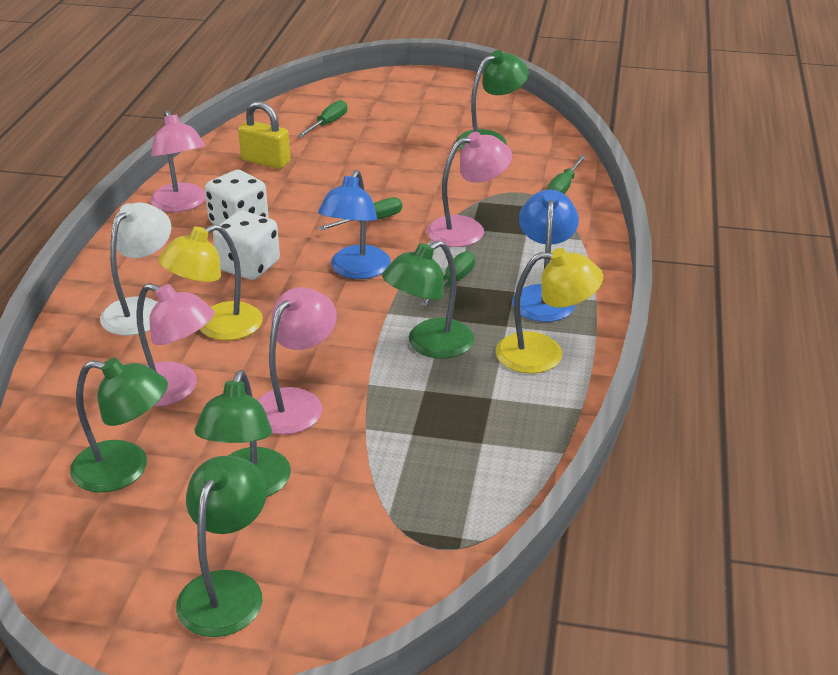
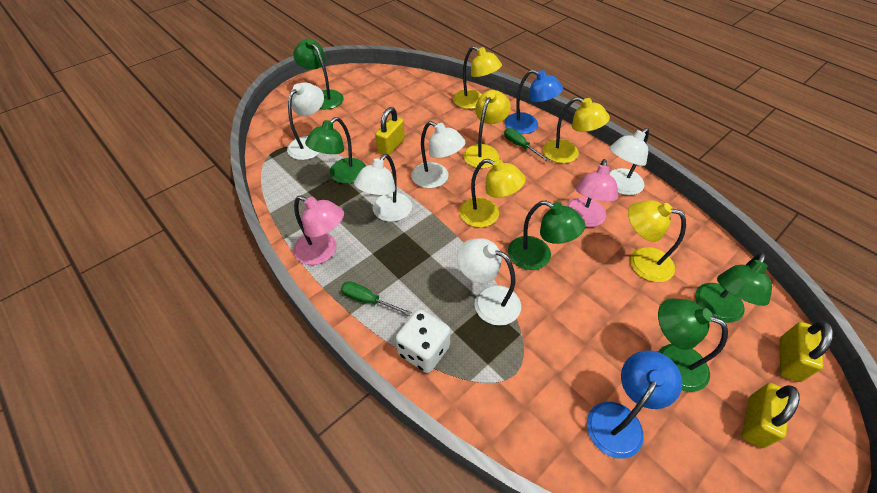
green screwdriver: 4 -> 2
pink lamp: 4 -> 2
white dice: 2 -> 1
white lamp: 1 -> 5
yellow lamp: 2 -> 5
yellow padlock: 1 -> 3

